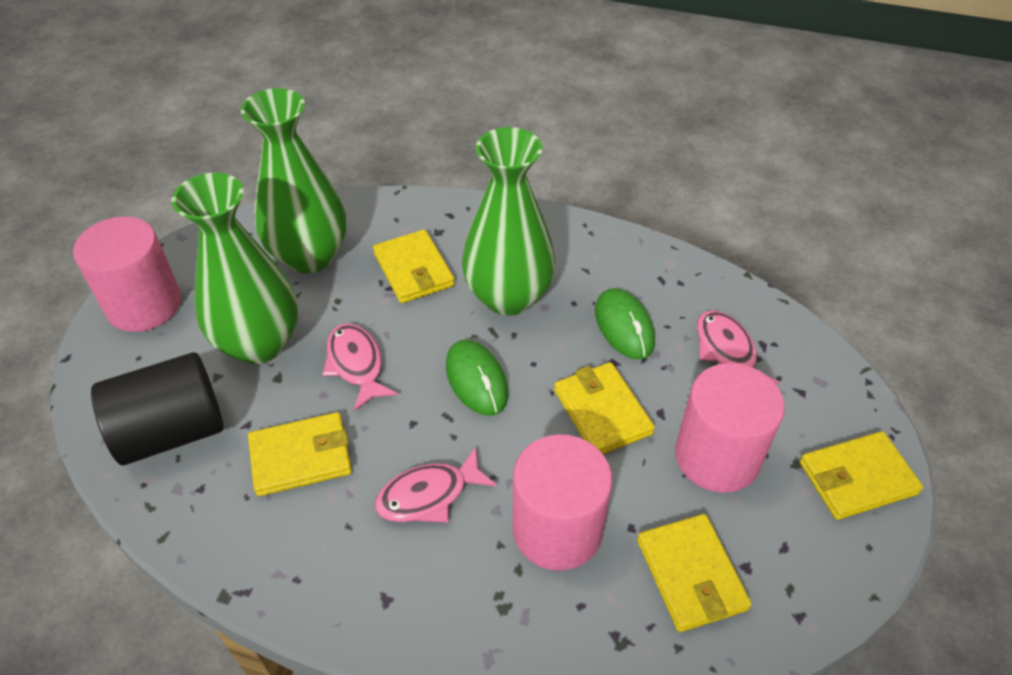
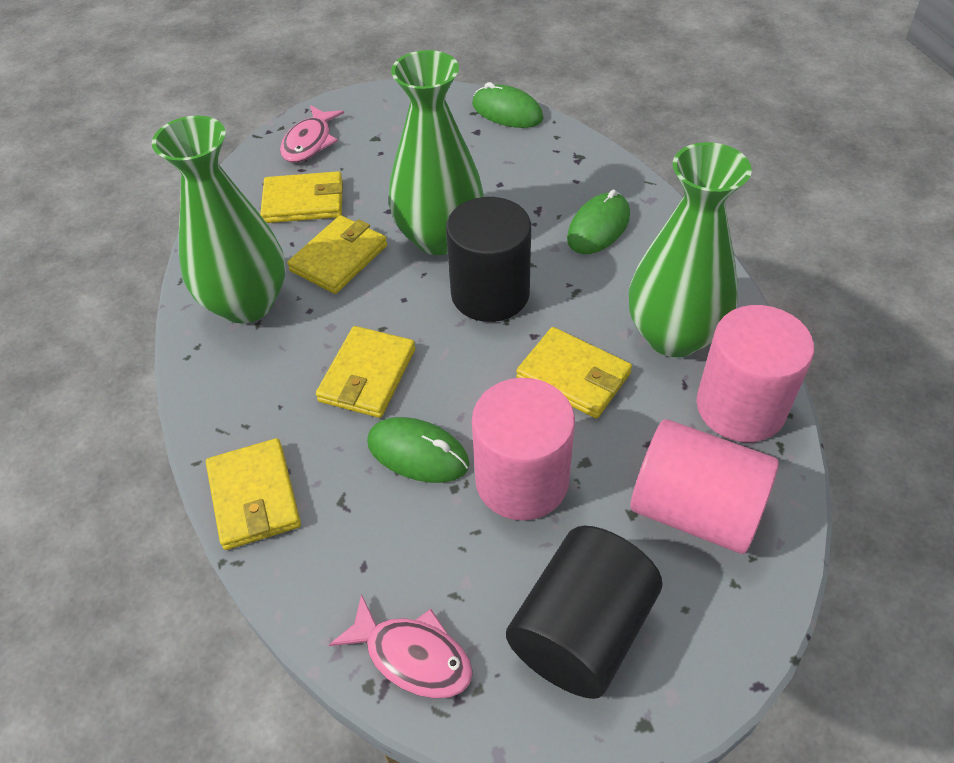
black cylinder: 1 -> 2
green mouse: 2 -> 3
pink fish: 3 -> 2

